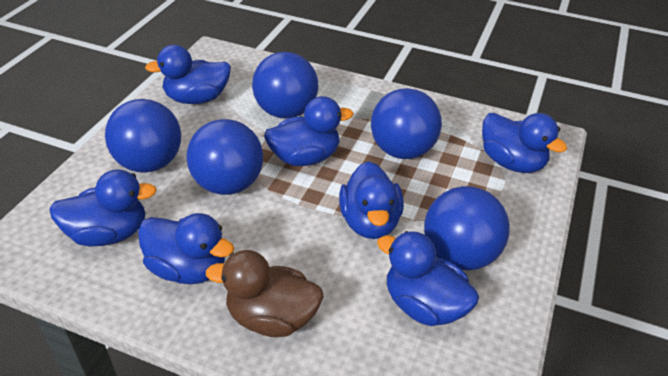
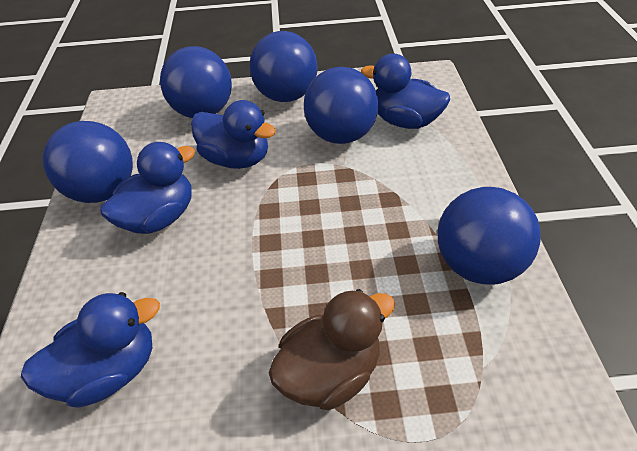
blue duck: 7 -> 4

